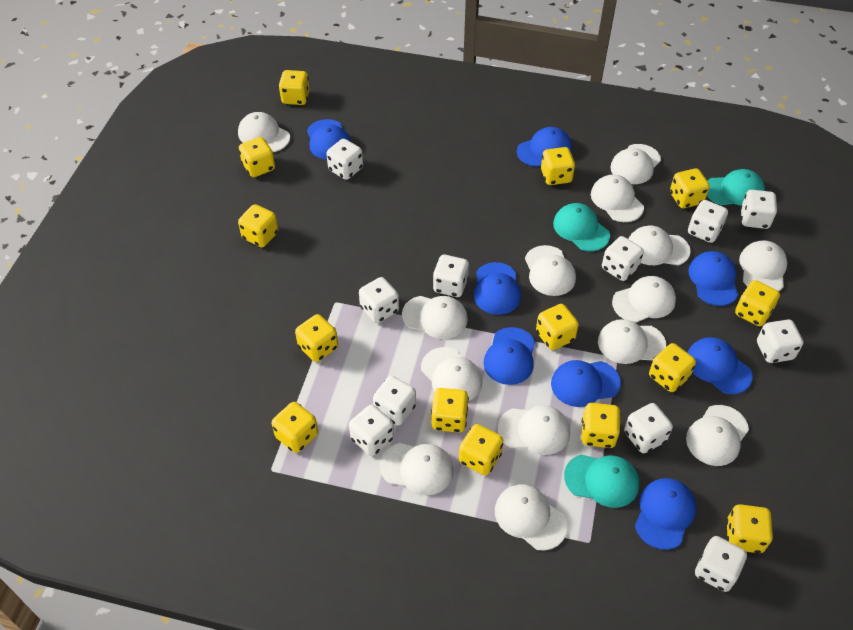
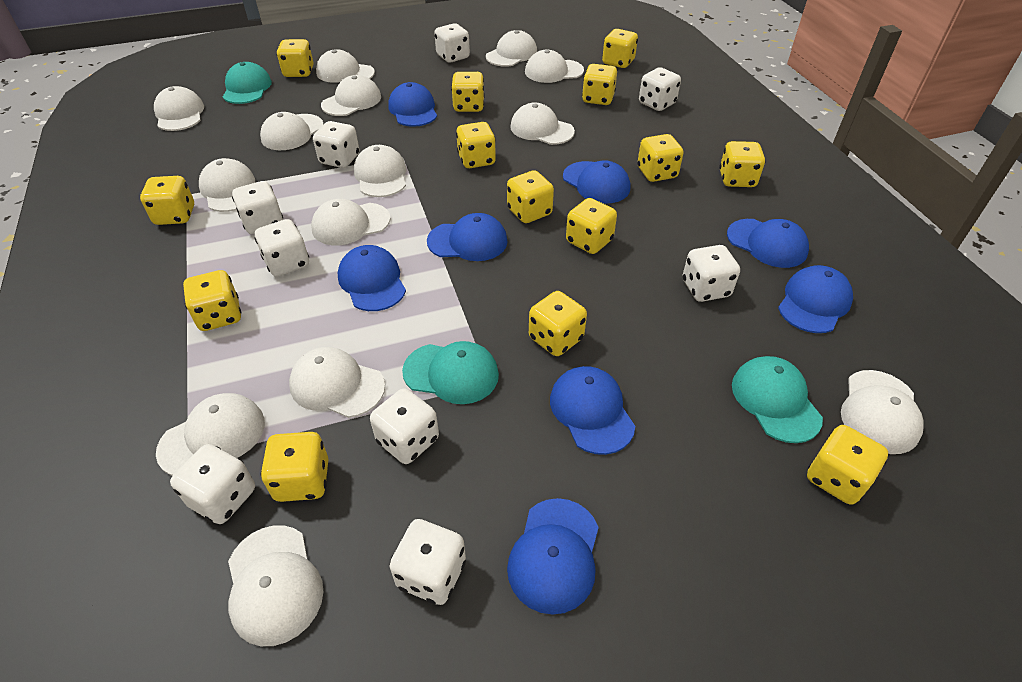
white dice: 11 -> 9

